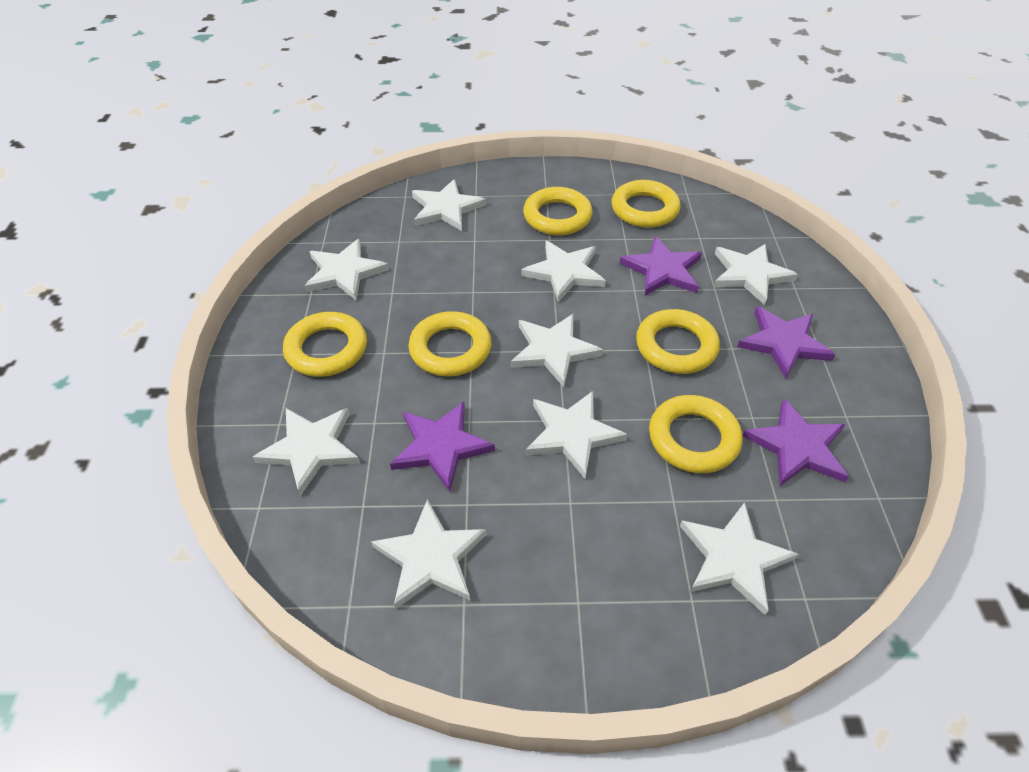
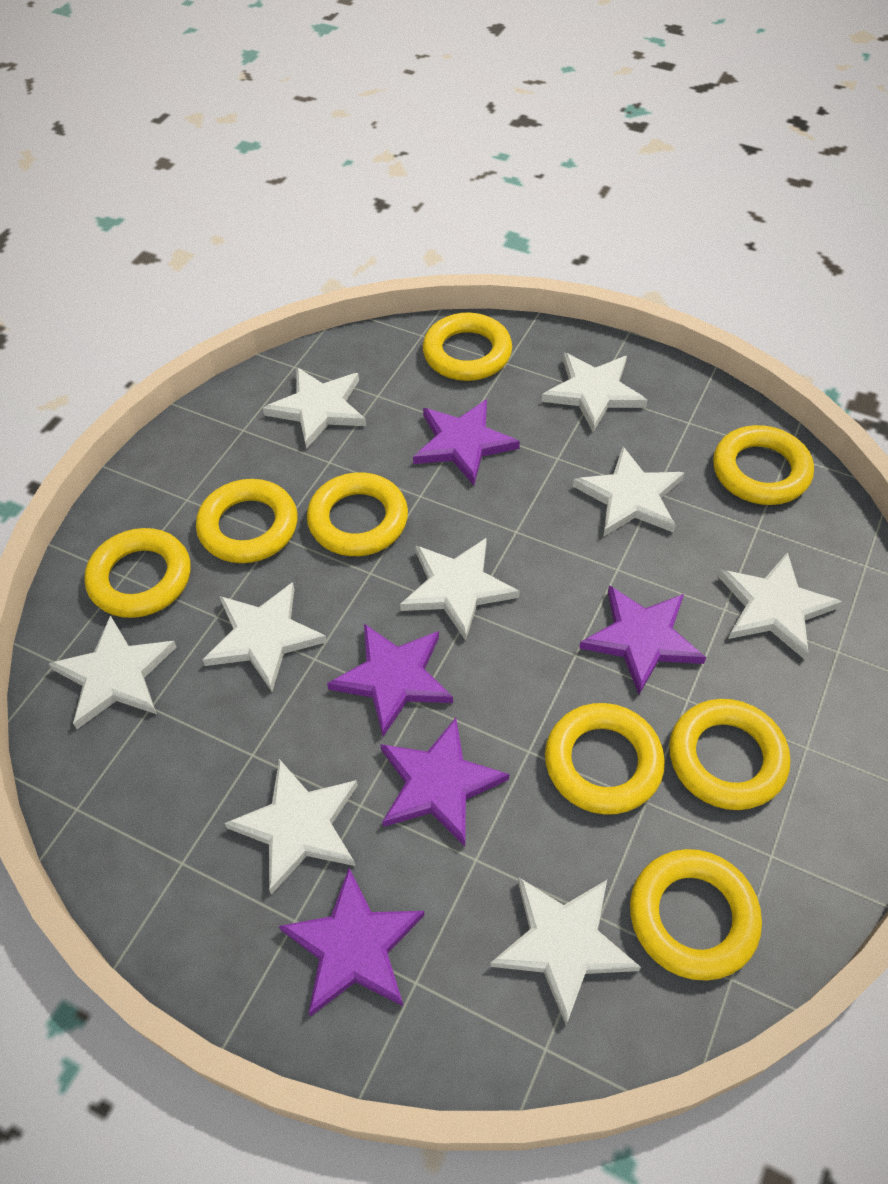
purple star: 4 -> 5
yellow ring: 6 -> 8

